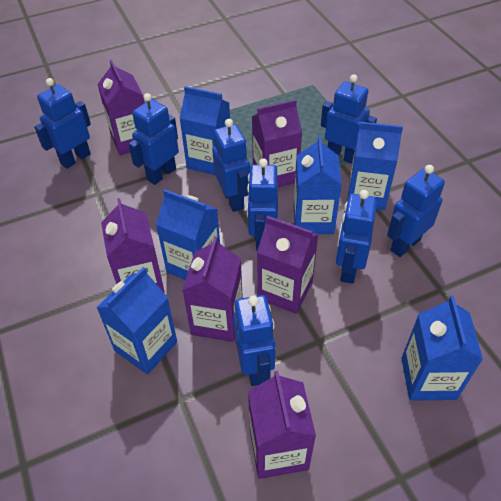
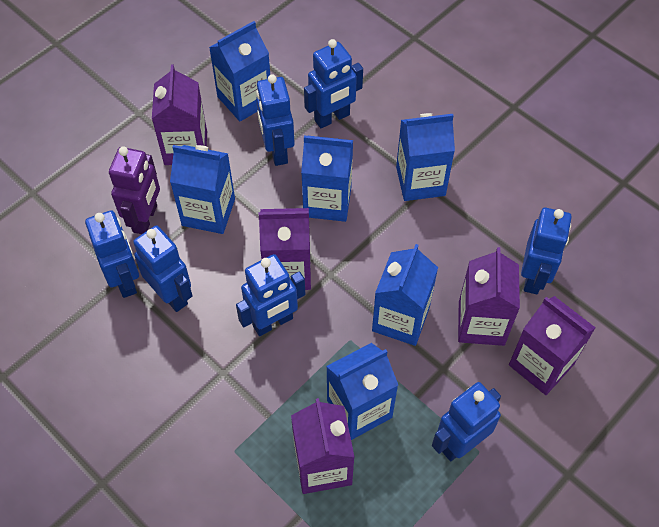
blue robot: 8 -> 7
purple carton: 6 -> 5
purple robot: 0 -> 1

